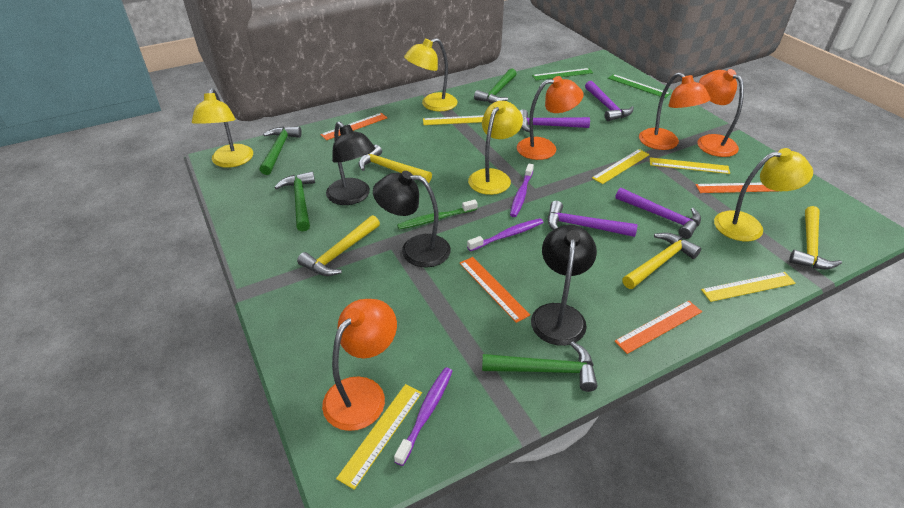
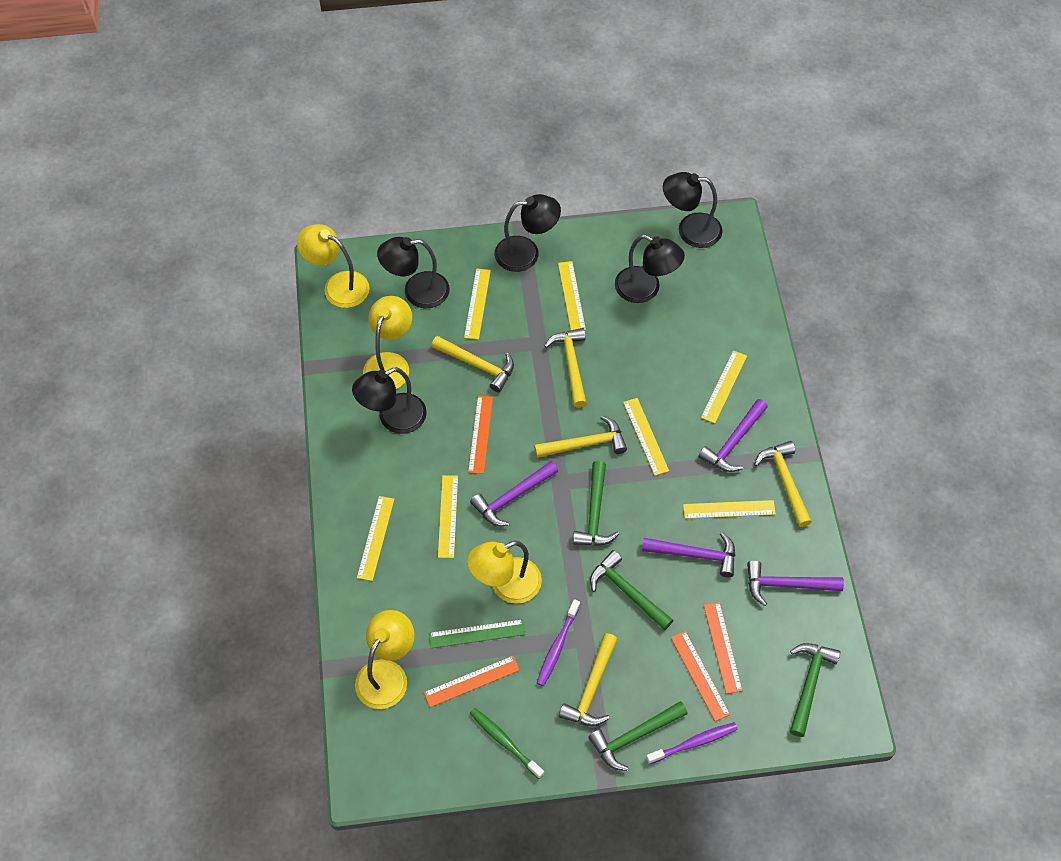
black lamp: 3 -> 5
green ruler: 2 -> 1
orange lamp: 4 -> 0
purple toothbrush: 3 -> 2
yellow hammer: 4 -> 5
yellow ruler: 5 -> 7

